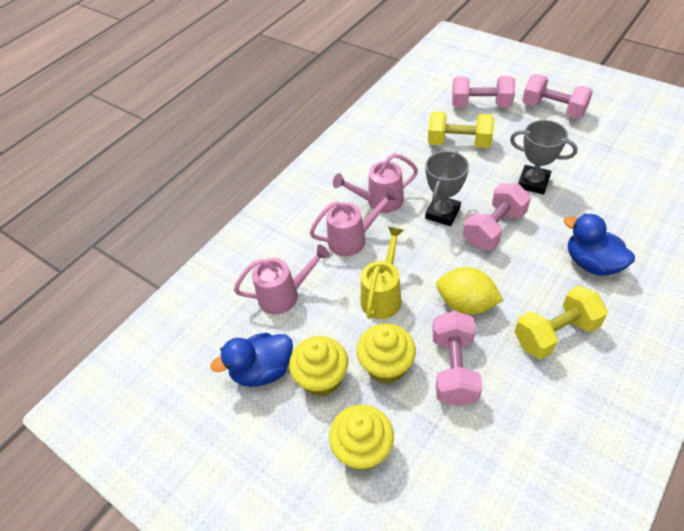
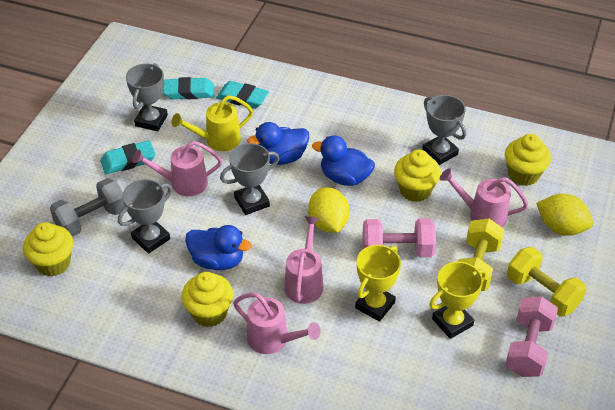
blue duck: 2 -> 3
grey dumbbell: 0 -> 1
grey trophy: 2 -> 4
pink dumbbell: 4 -> 2
pink watering can: 3 -> 4
turquoise eraser: 0 -> 3
yellow cupcake: 3 -> 4
yellow lemon: 1 -> 2
yellow trophy: 0 -> 2

